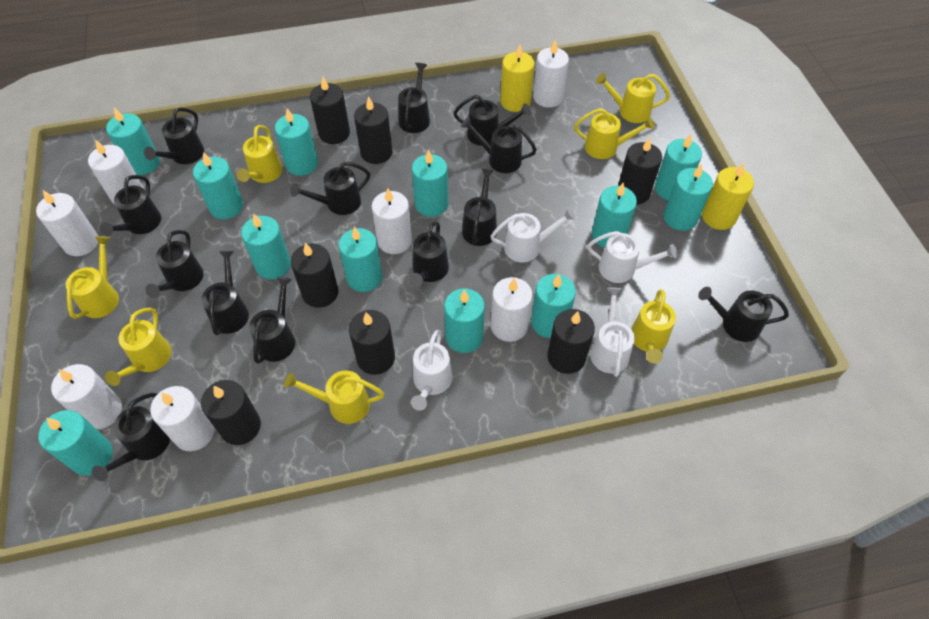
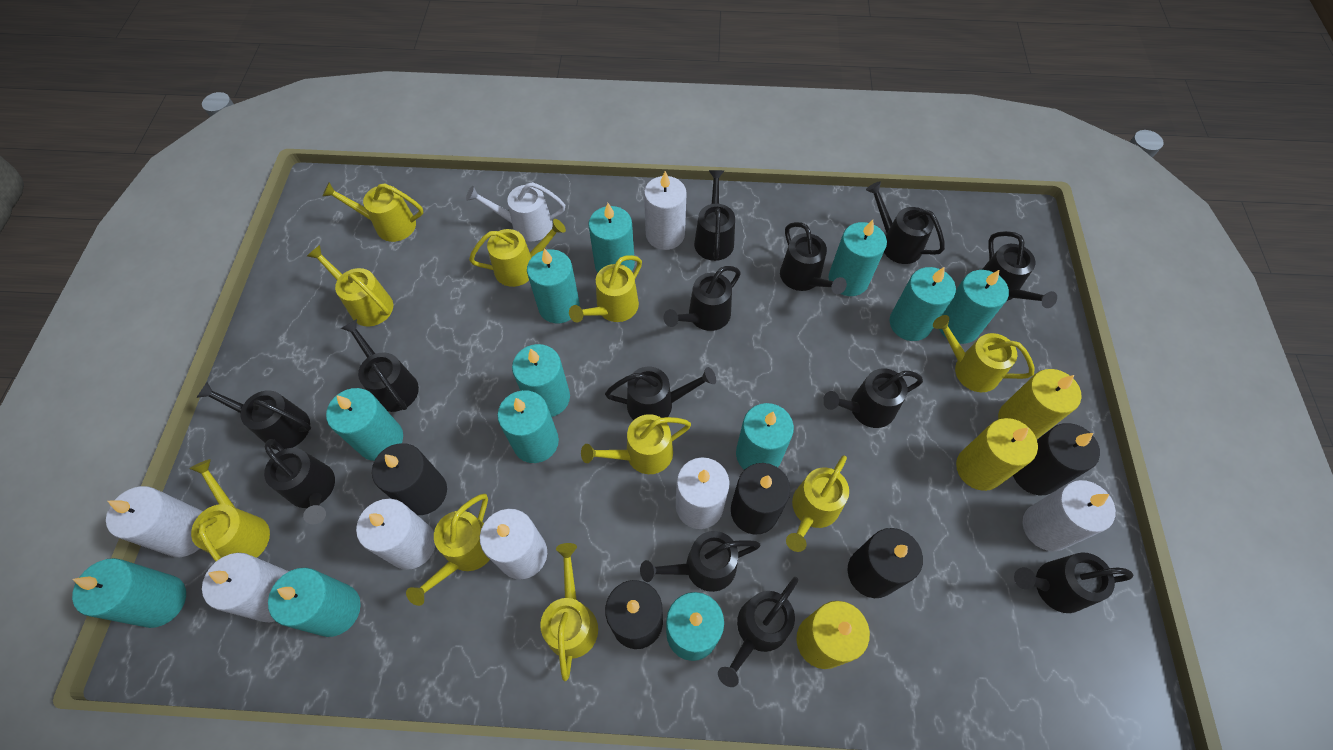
black candle: 7 -> 5
white watering can: 4 -> 1
yellow candle: 2 -> 3
yellow watering can: 7 -> 10

